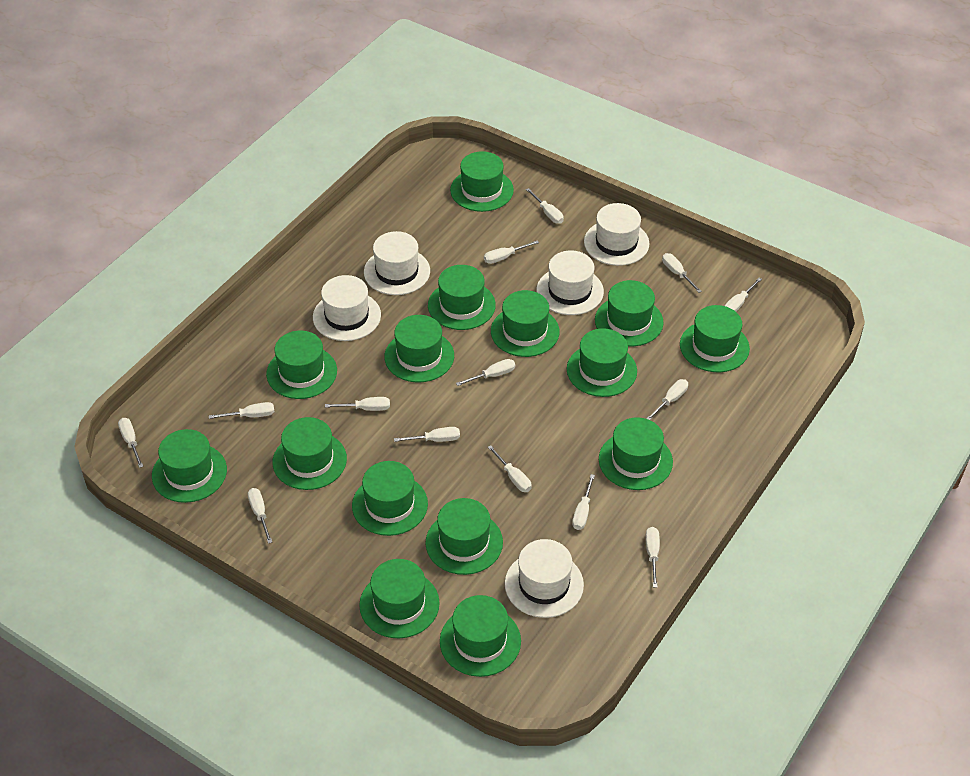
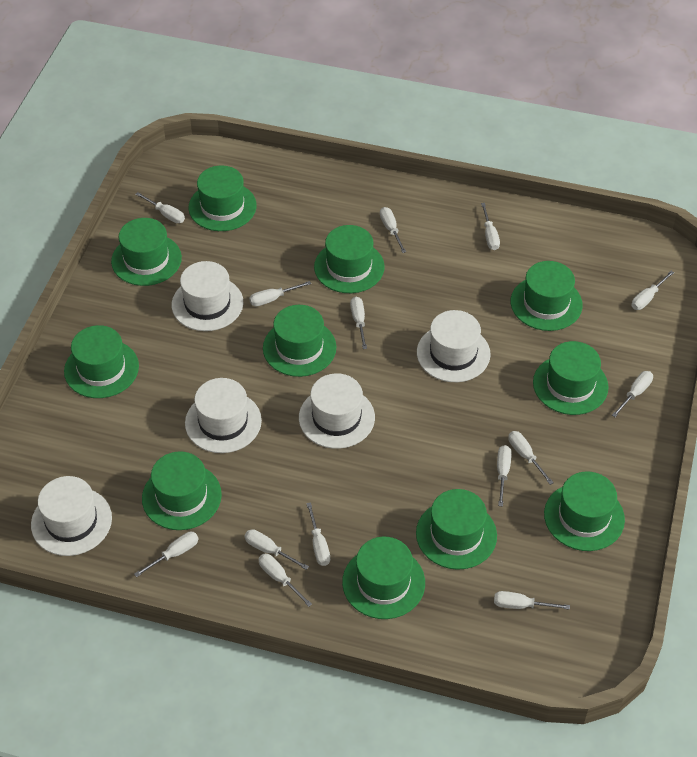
green hat: 15 -> 11

